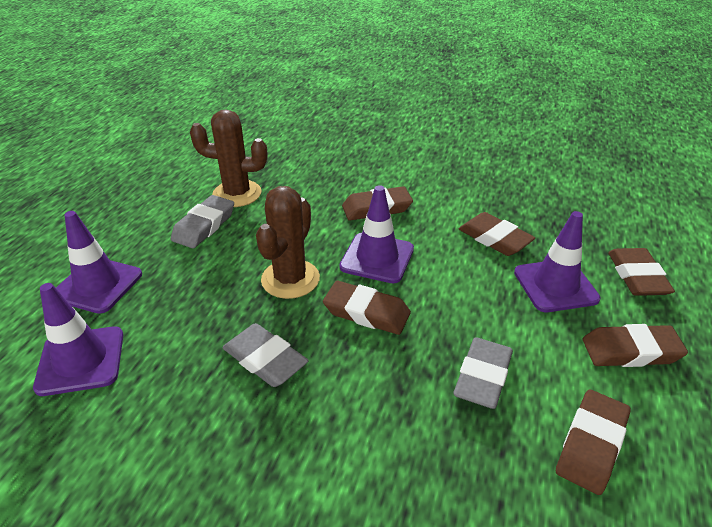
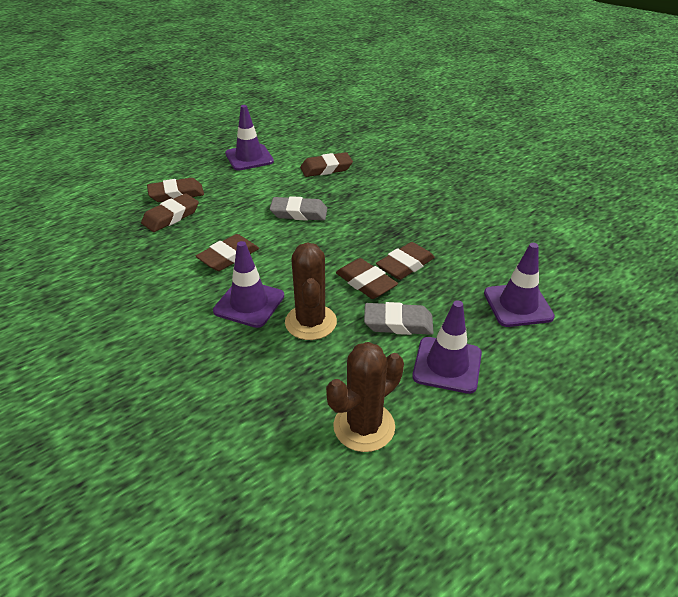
grey eraser: 3 -> 2

